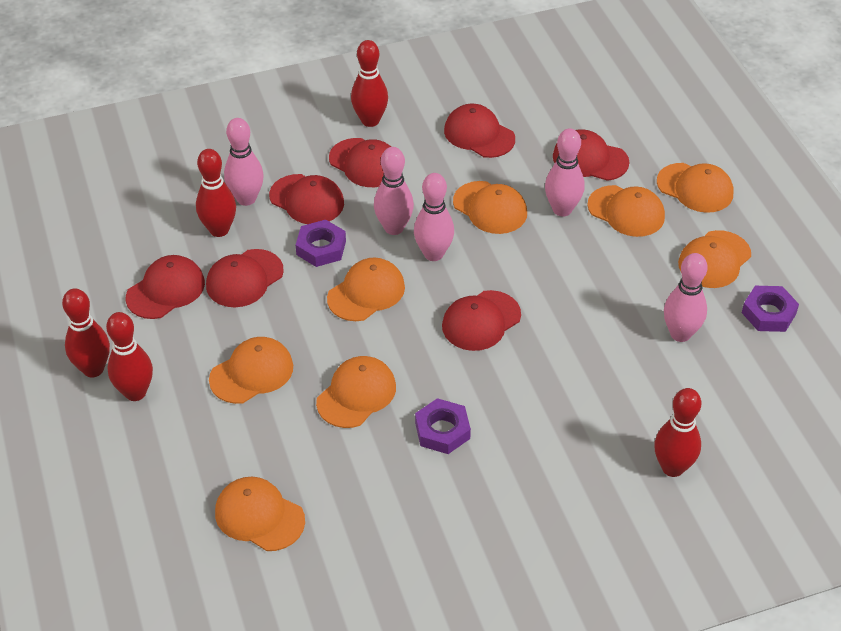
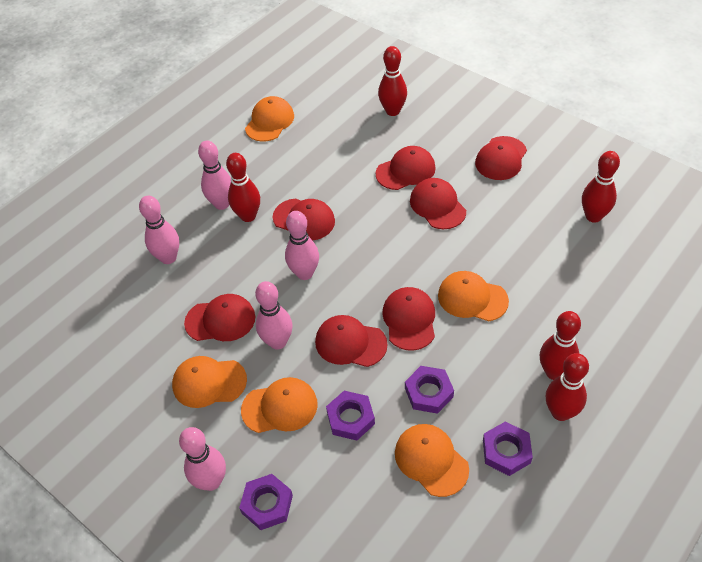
orange cap: 8 -> 5
purple nut: 3 -> 4

